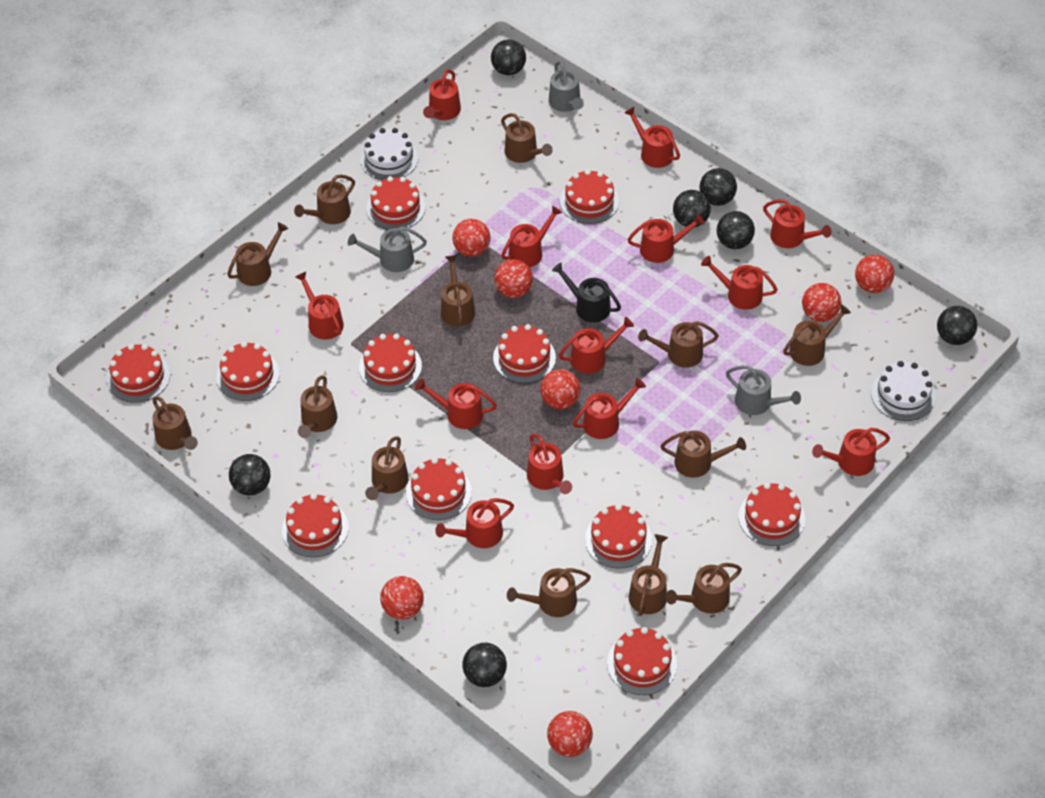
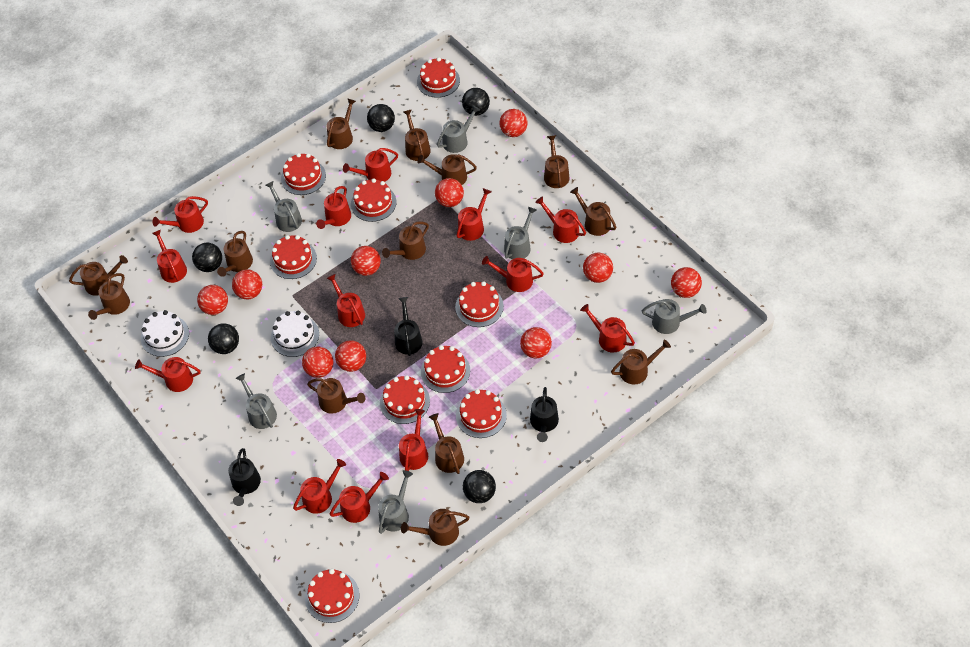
black ball: 7 -> 5
black watering can: 1 -> 3
grey watering can: 3 -> 6
red ball: 7 -> 10
red cake: 11 -> 9

